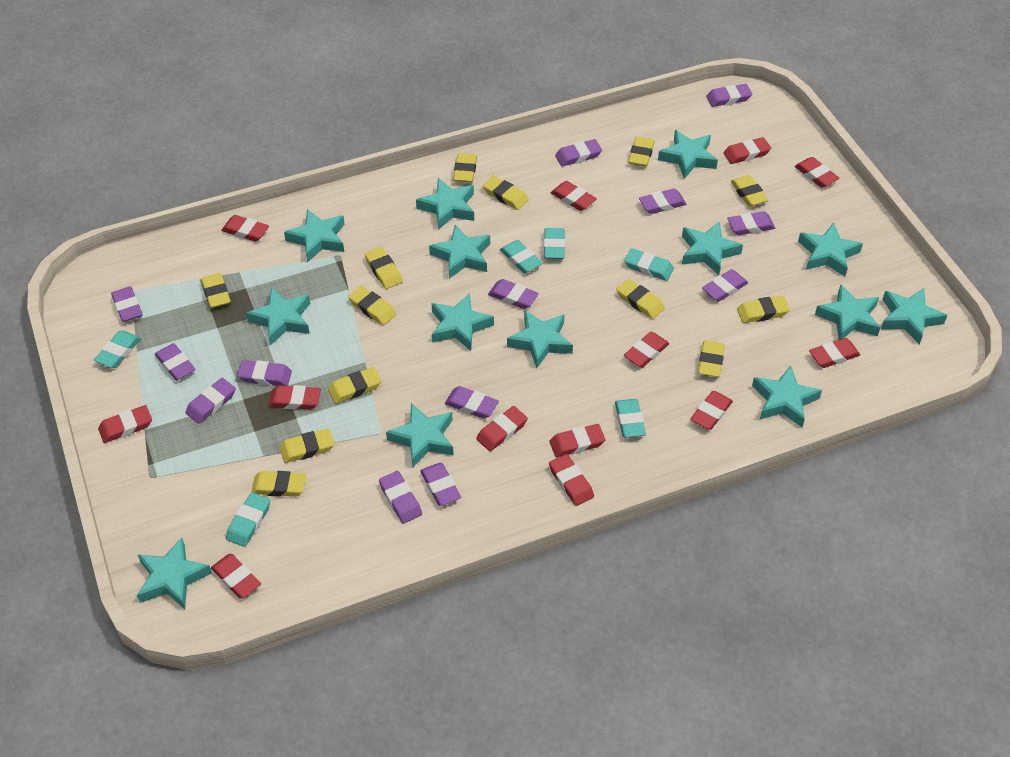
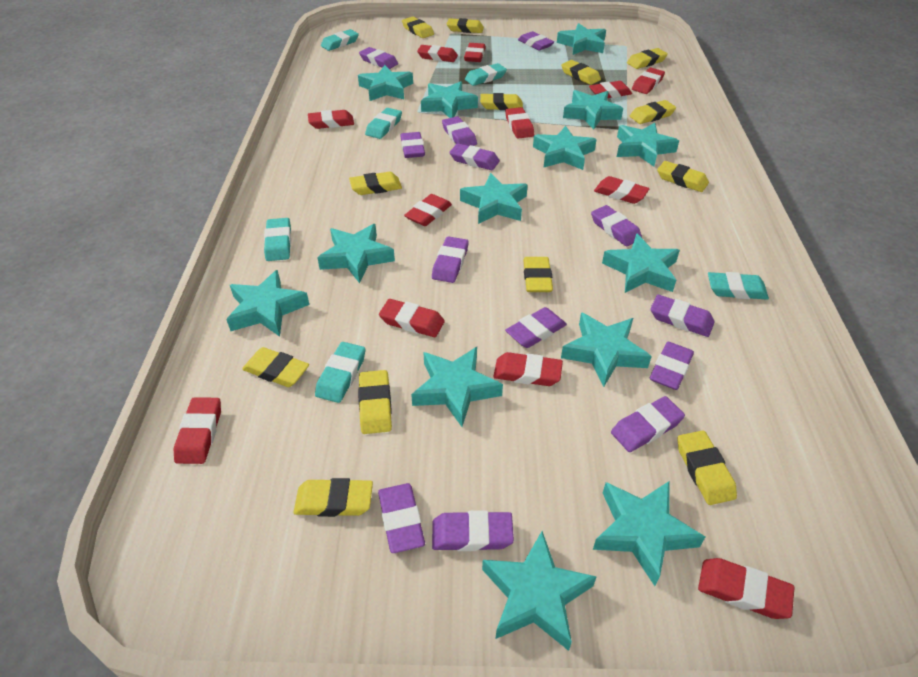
red eraser: 13 -> 12

